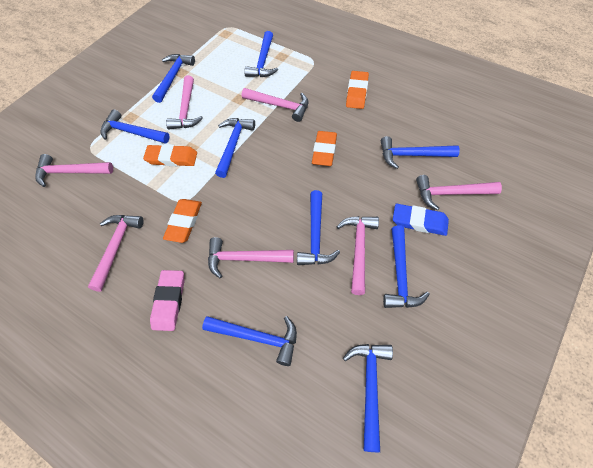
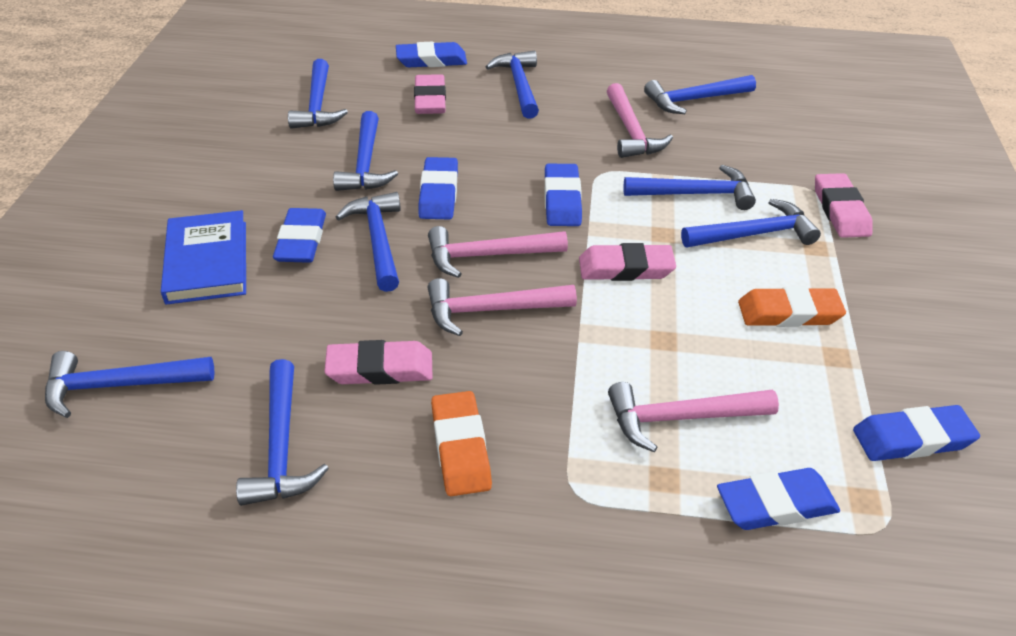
blue book: 0 -> 1
blue eraser: 1 -> 6
orange eraser: 4 -> 2
pink eraser: 1 -> 4
pink hammer: 7 -> 4

